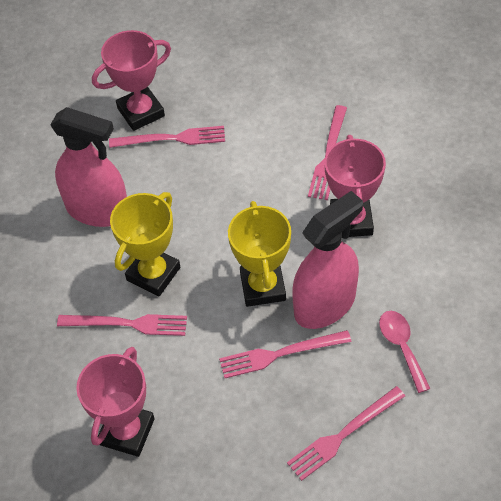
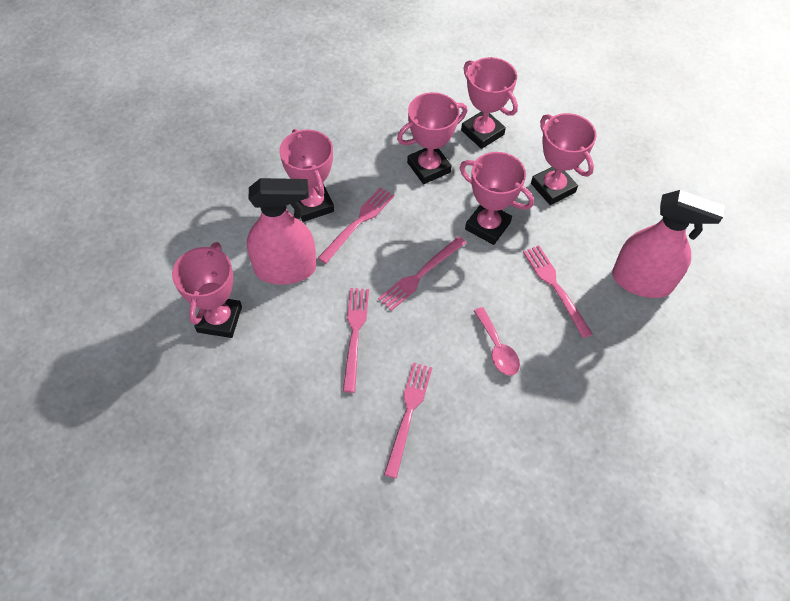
pink trophy: 3 -> 6
yellow trophy: 2 -> 0

